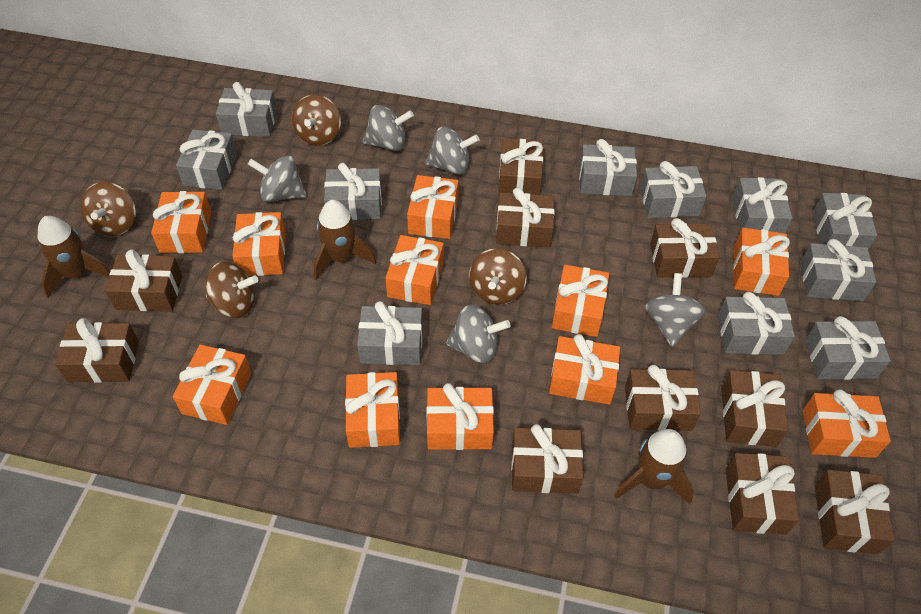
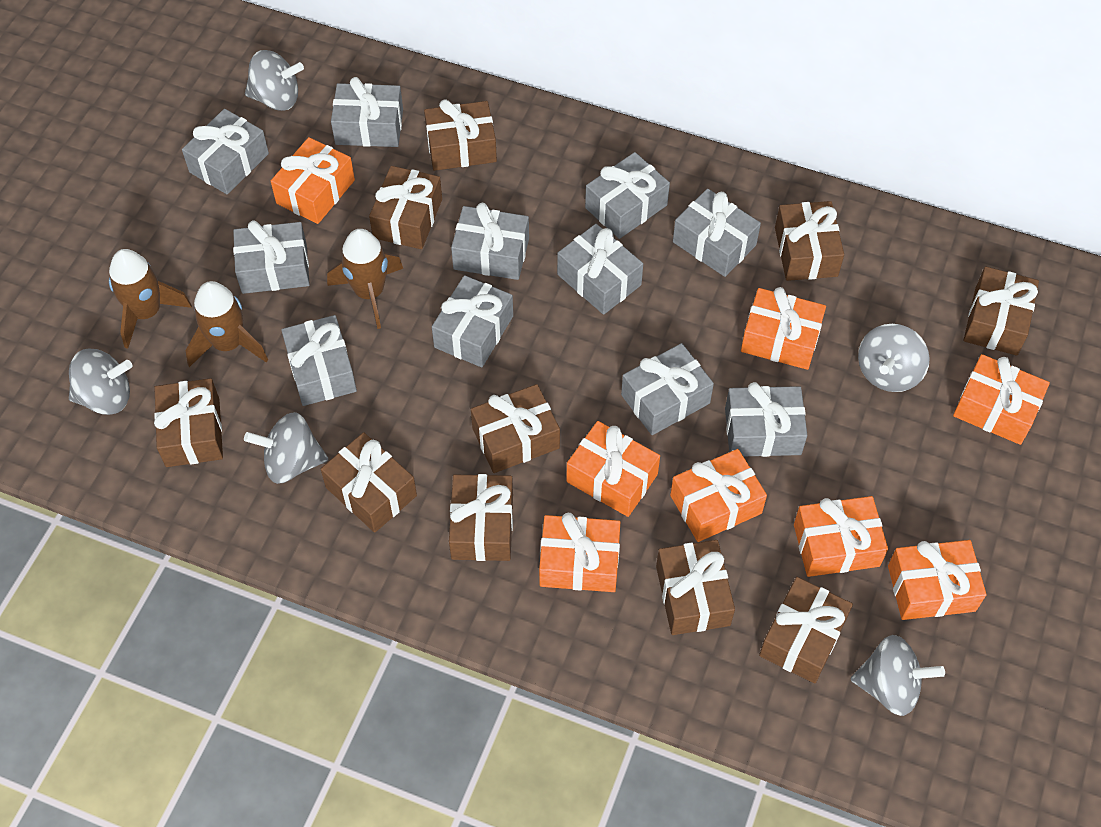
brown spinning top: 4 -> 0
orange gift: 11 -> 8

